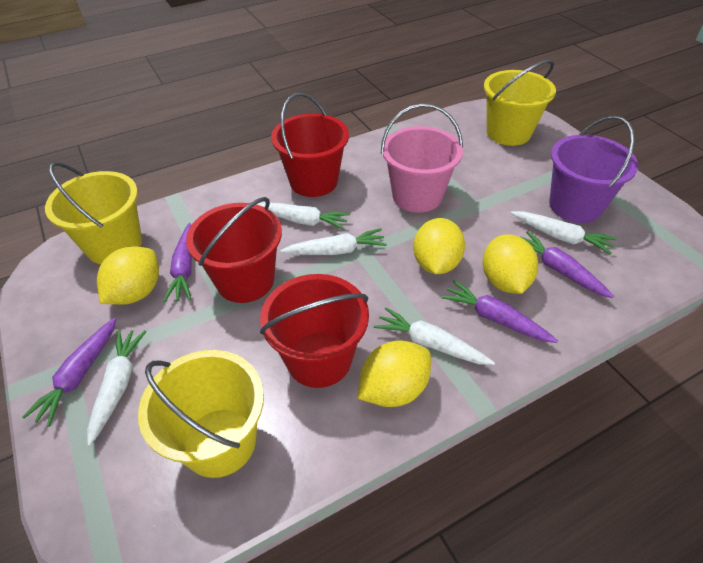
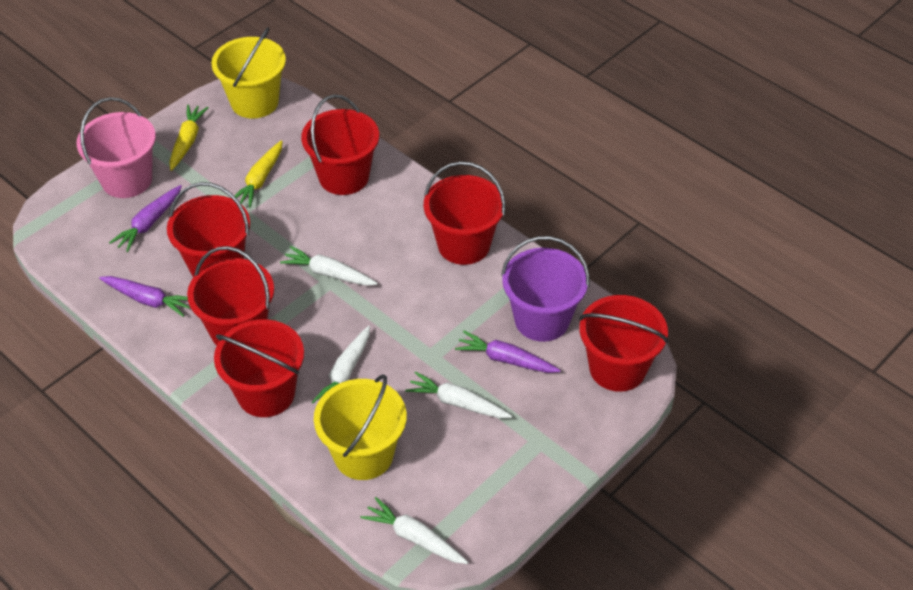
purple carrot: 4 -> 3
red bucket: 3 -> 6
white carrot: 5 -> 4
yellow bucket: 3 -> 2
yellow carrot: 0 -> 2
yellow lemon: 4 -> 0

